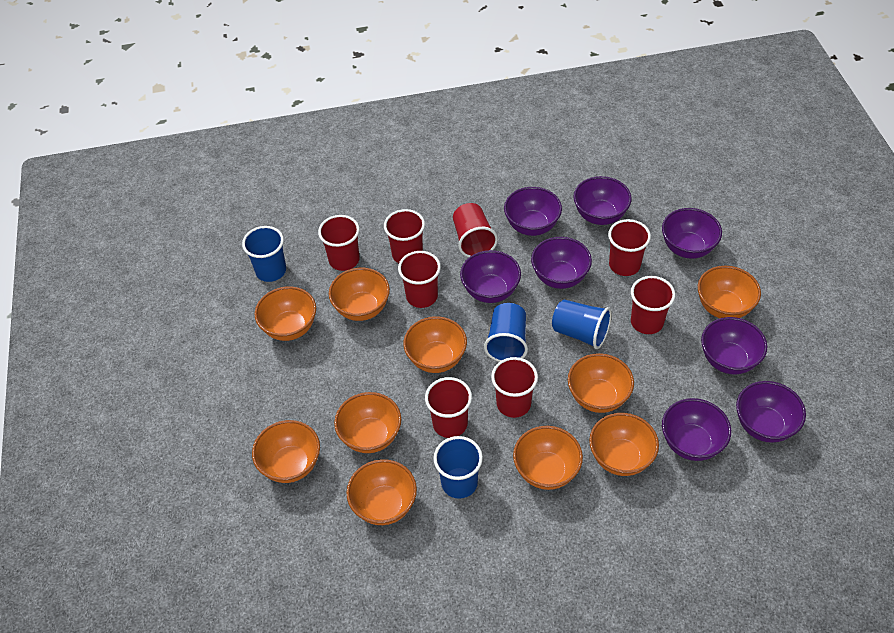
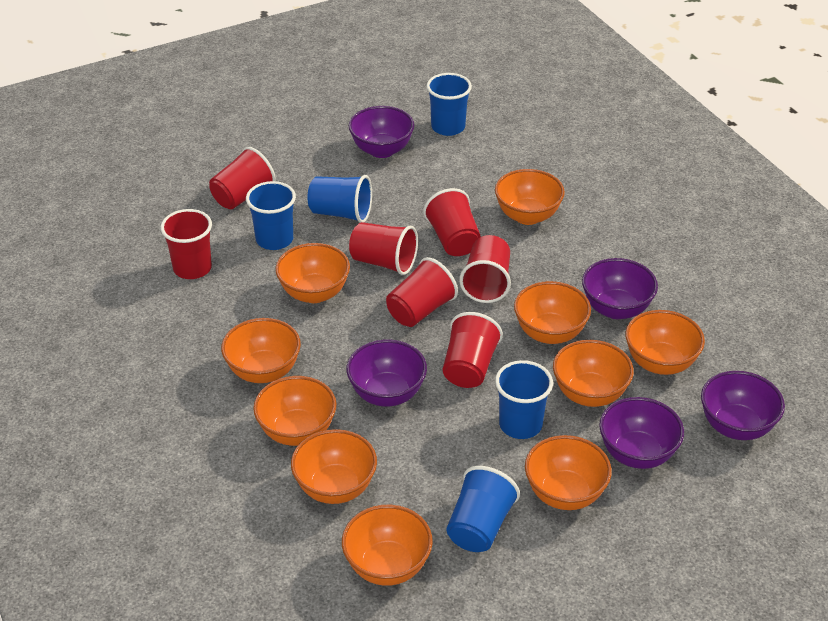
blue cup: 4 -> 5
purple bowl: 8 -> 5
red cup: 8 -> 7

